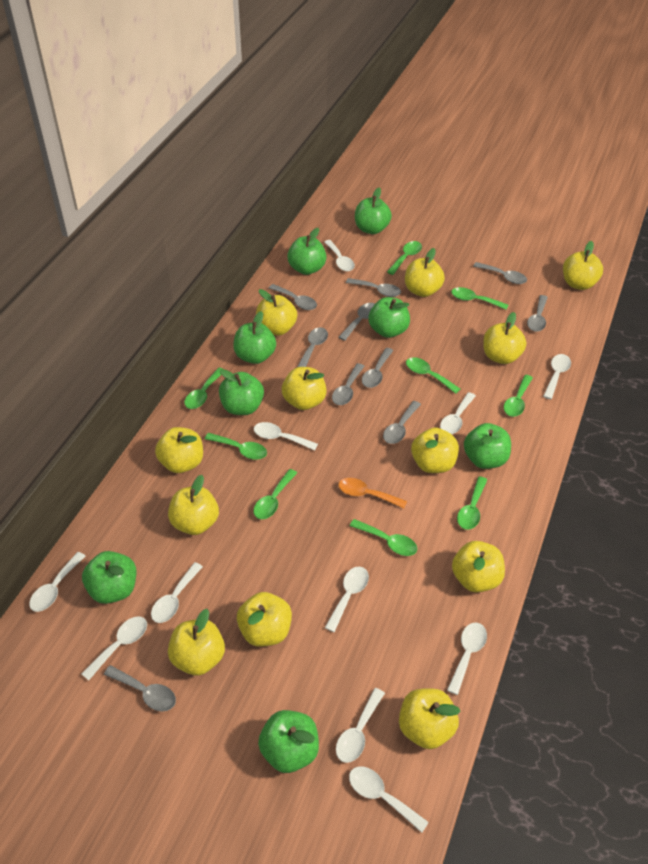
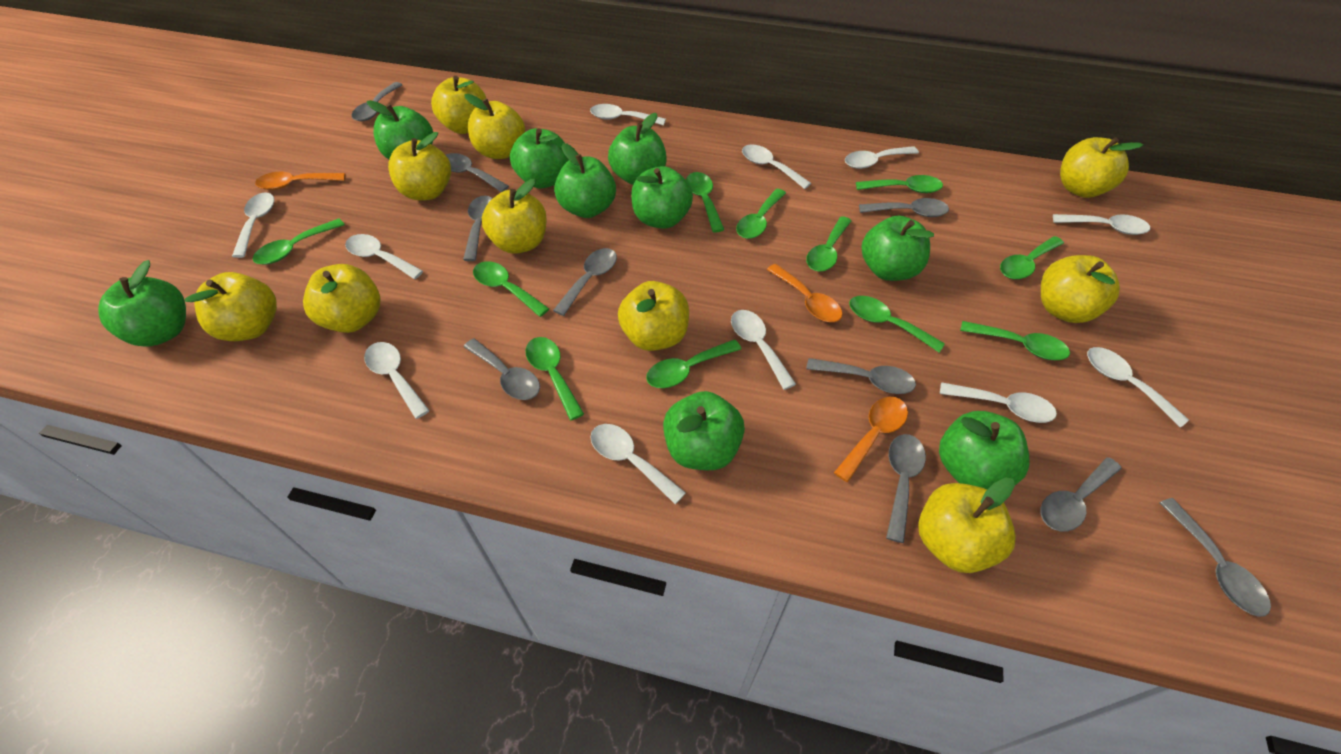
green apple: 8 -> 9
green spoon: 9 -> 11
orange spoon: 1 -> 3
yellow apple: 12 -> 10

